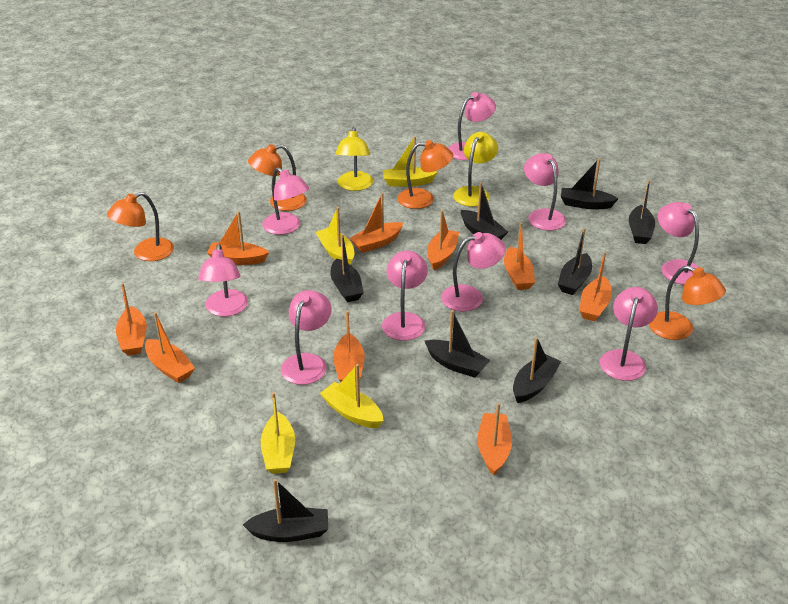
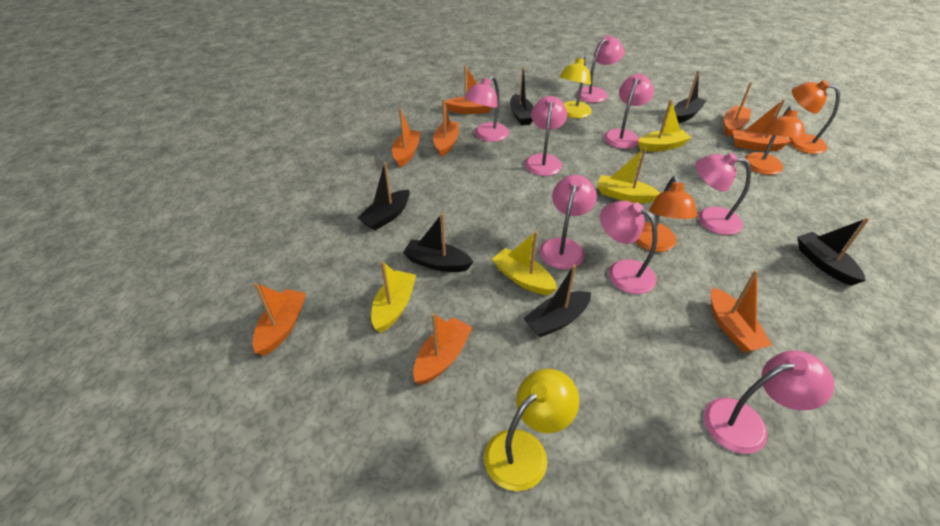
black boat: 8 -> 6
orange boat: 9 -> 8
orange lamp: 4 -> 3
pink lamp: 9 -> 8

